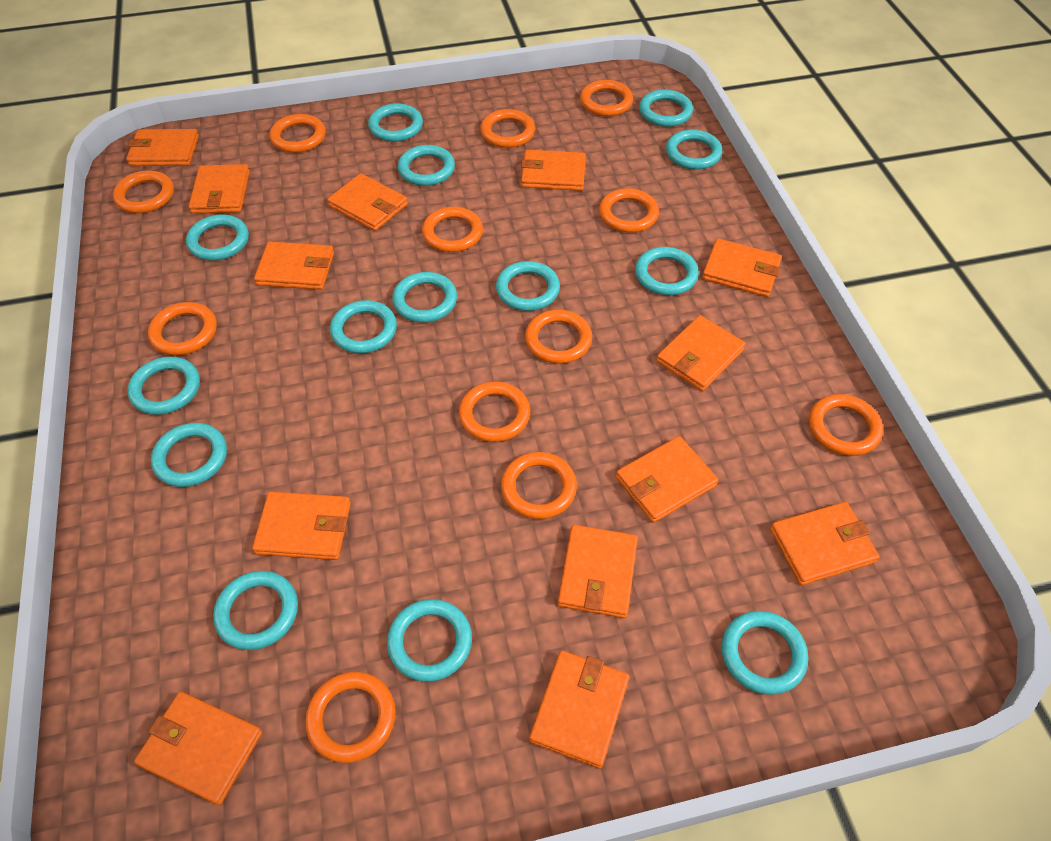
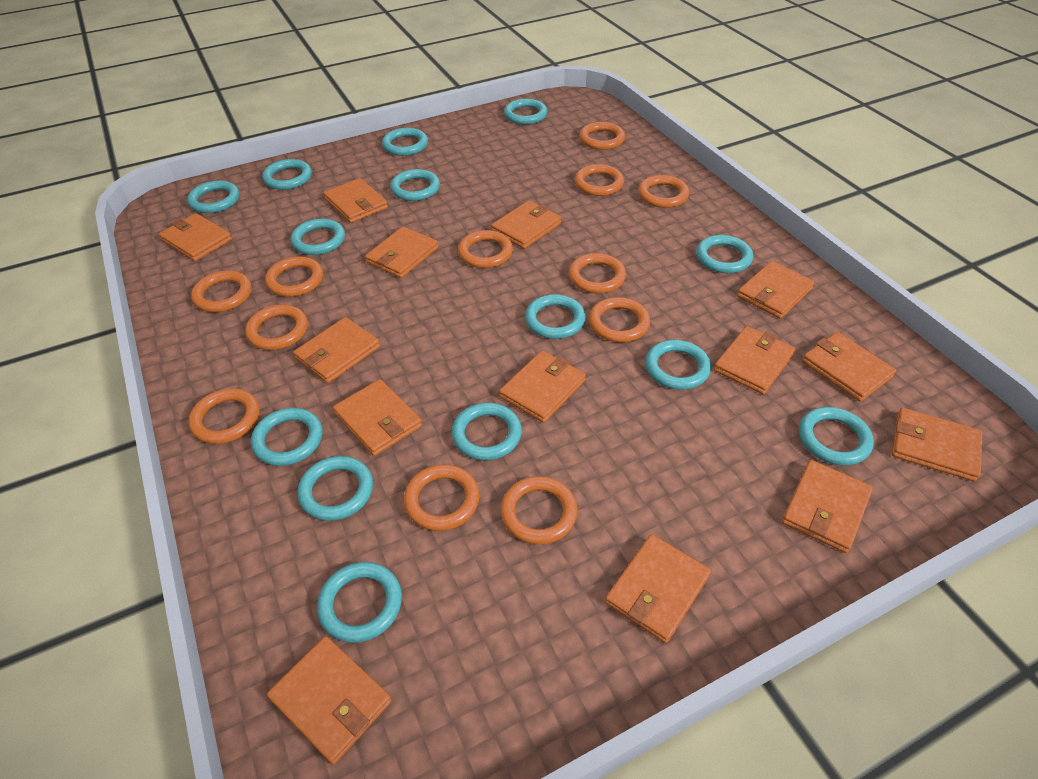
orange wallet: 13 -> 14

